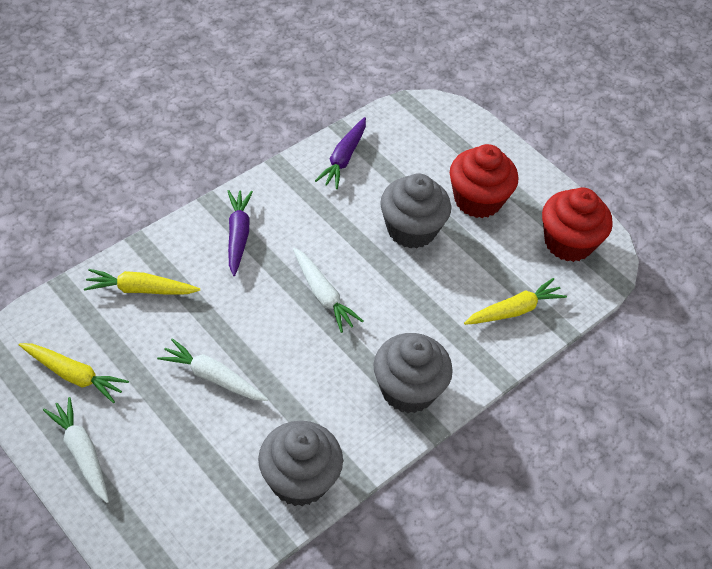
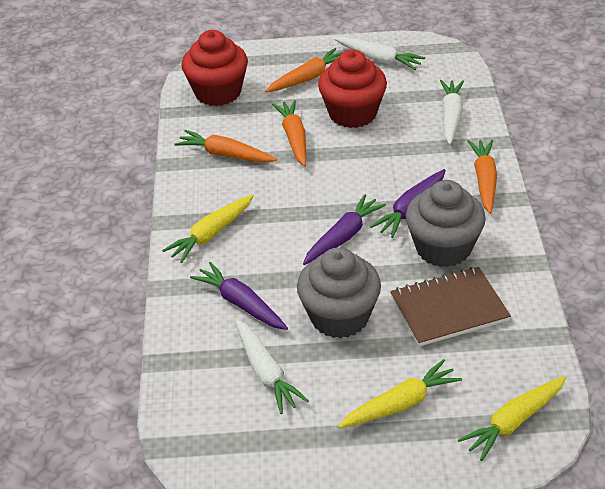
brown notebook: 0 -> 1
grey cupcake: 3 -> 2
orange carrot: 0 -> 4
purple carrot: 2 -> 3

